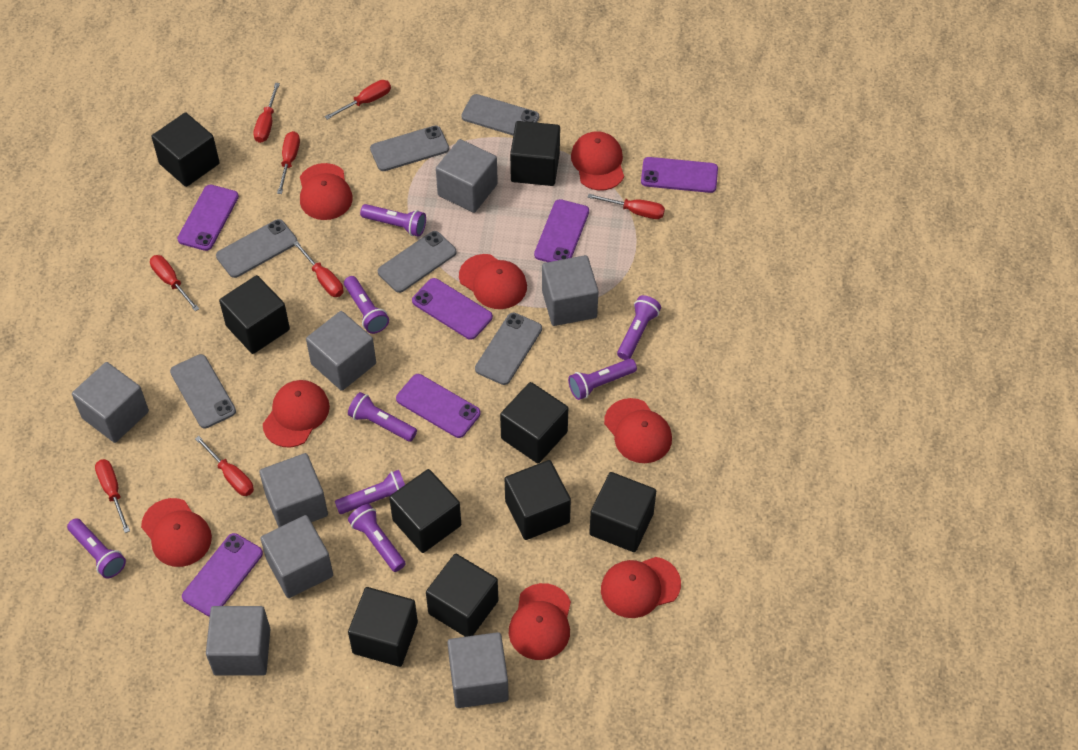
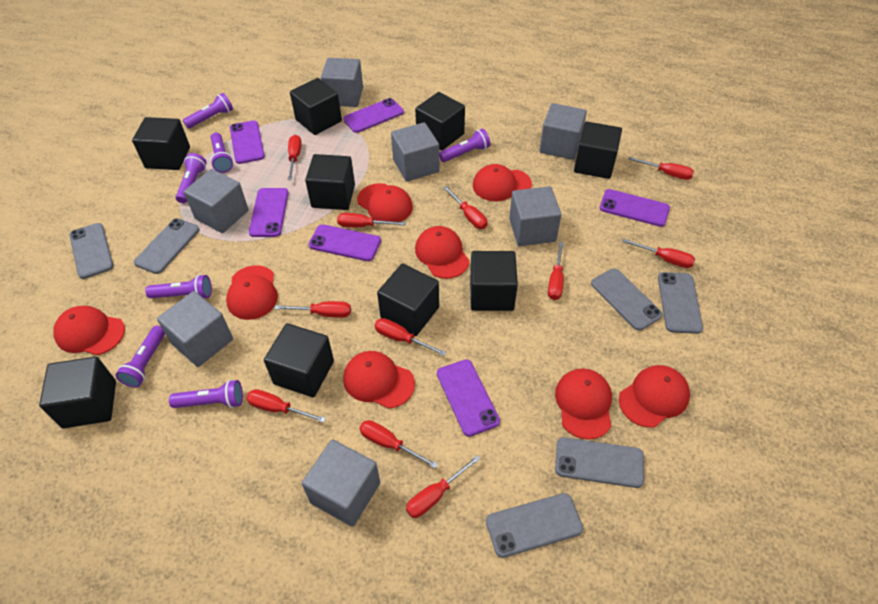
grey cube: 8 -> 7
purple flashlight: 8 -> 7
red screwdriver: 8 -> 11

